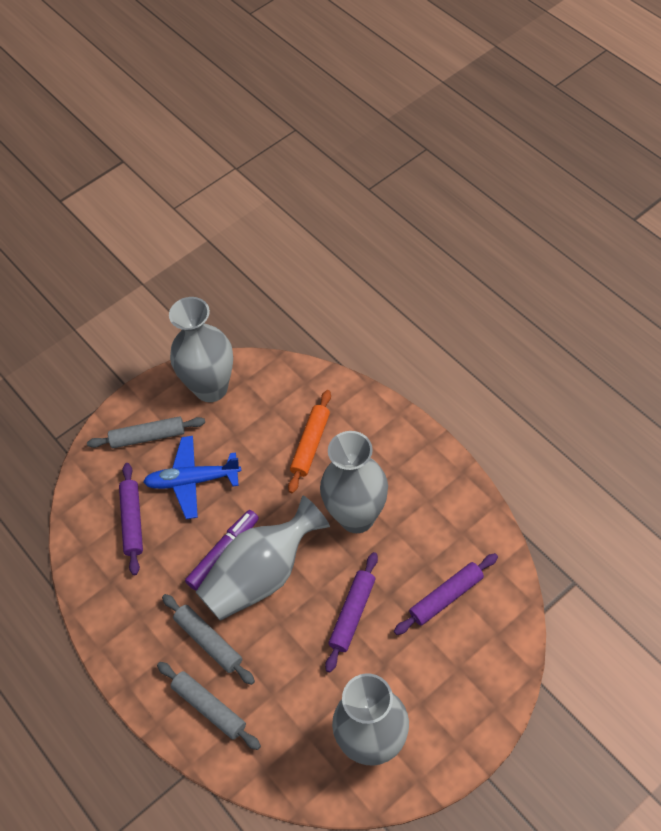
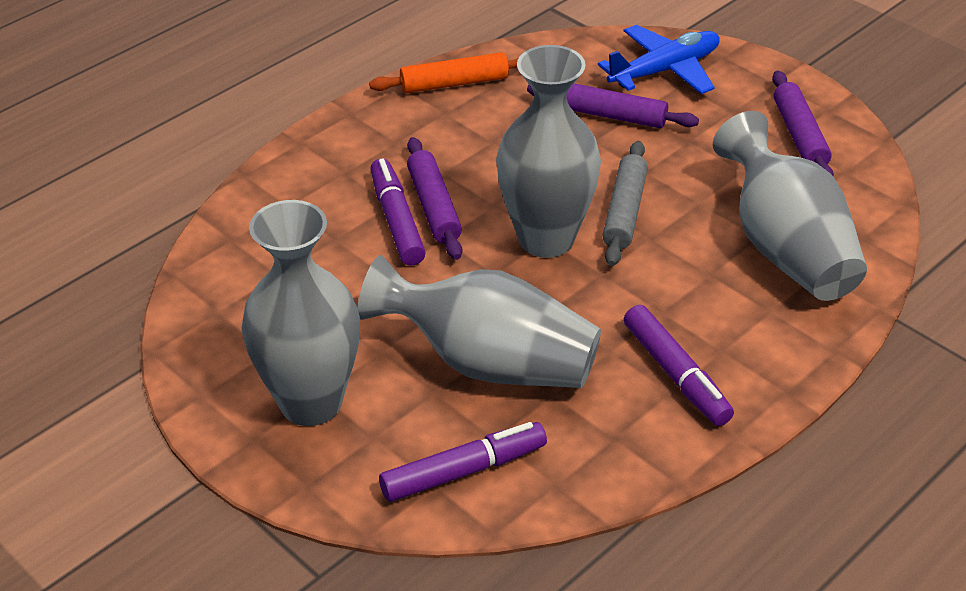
grey rolling pin: 3 -> 1
purple marker: 1 -> 3

